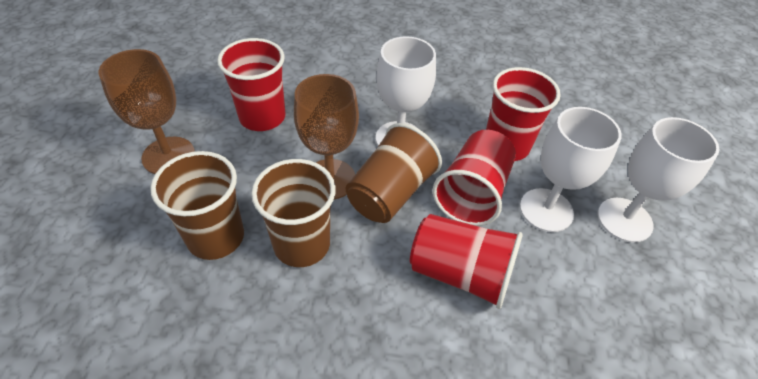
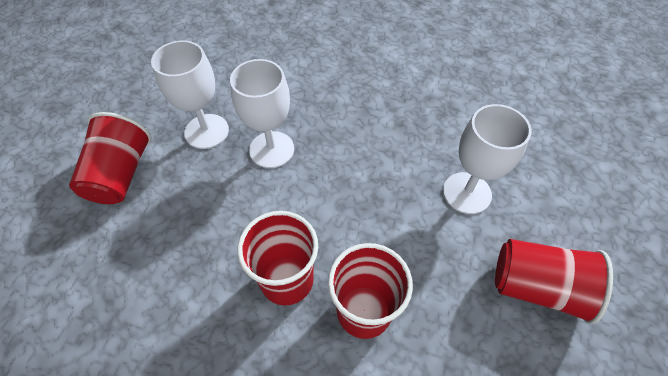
brown cup: 3 -> 0
brown goblet: 2 -> 0

